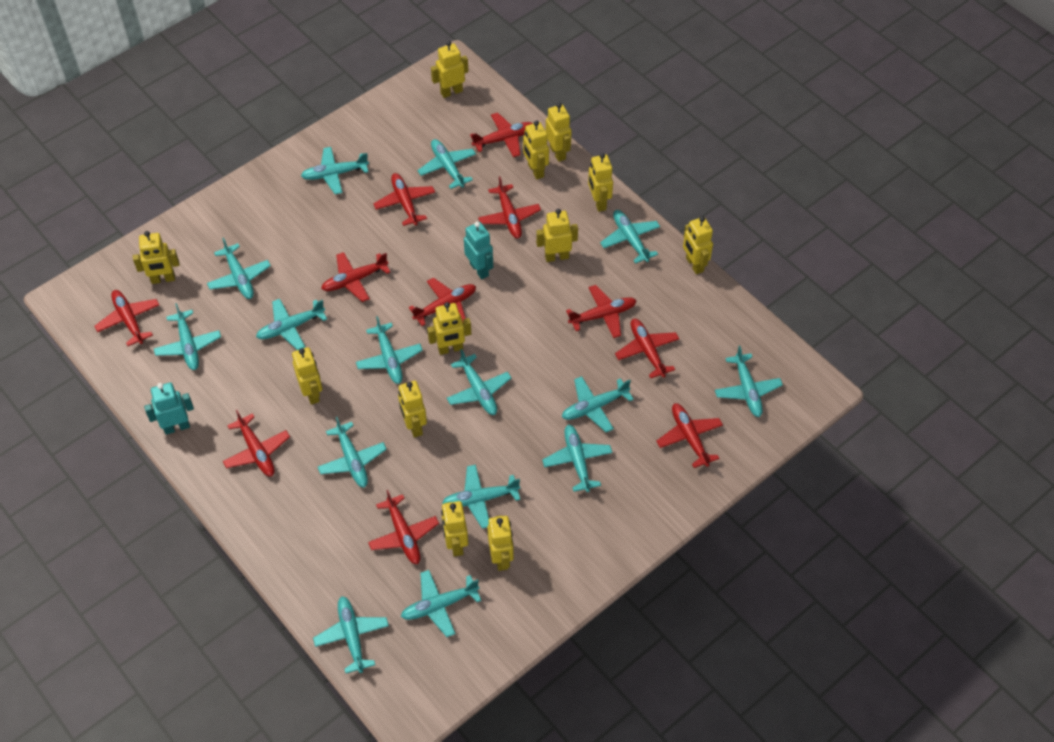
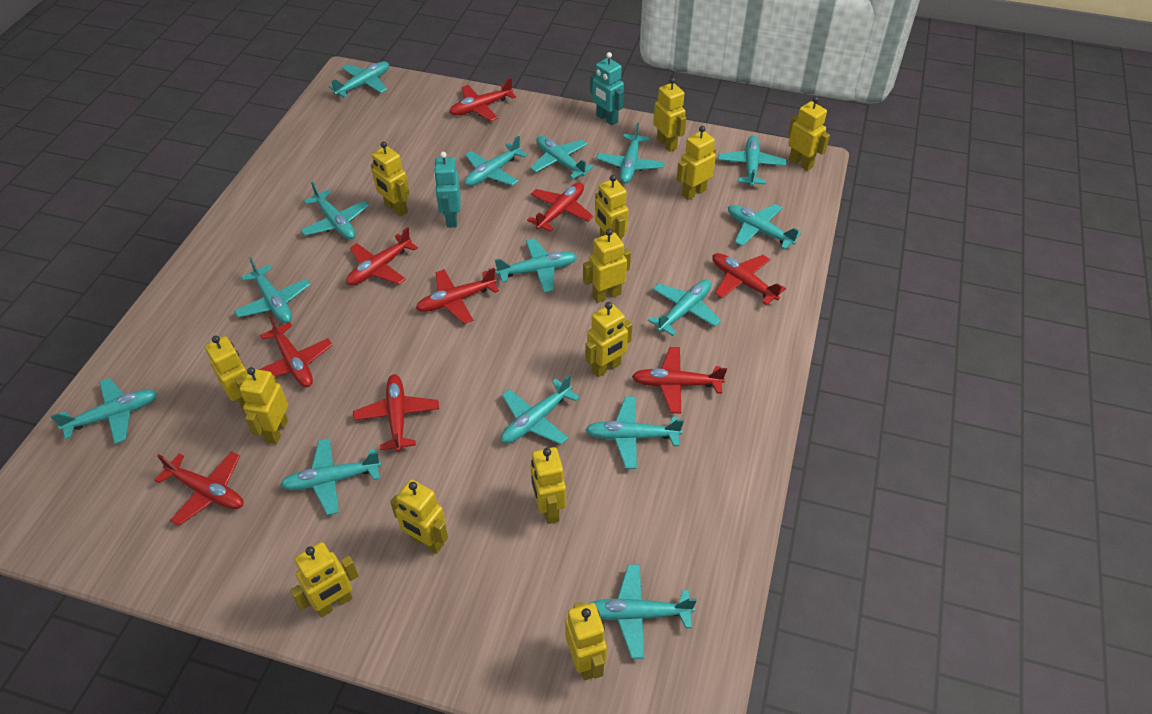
red plane: 11 -> 9
yellow robot: 12 -> 13

